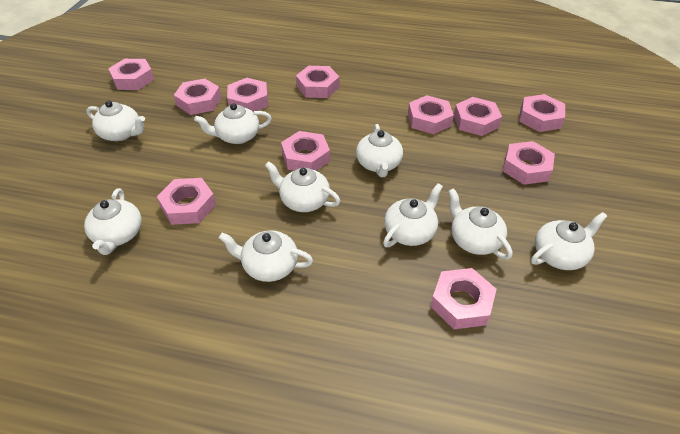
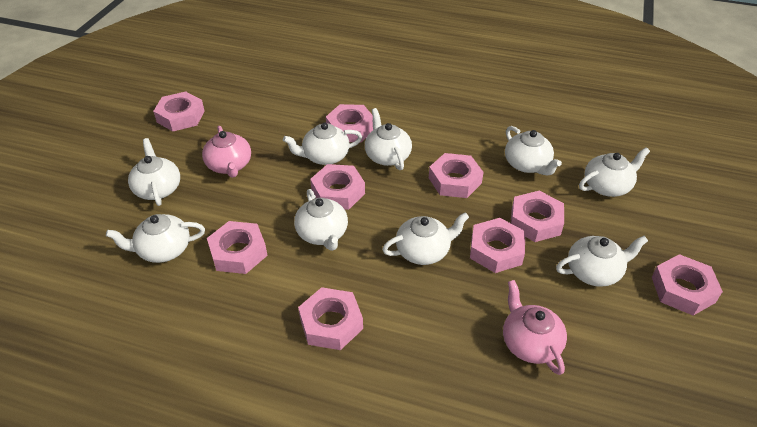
pink nut: 11 -> 9
pink teapot: 0 -> 2

